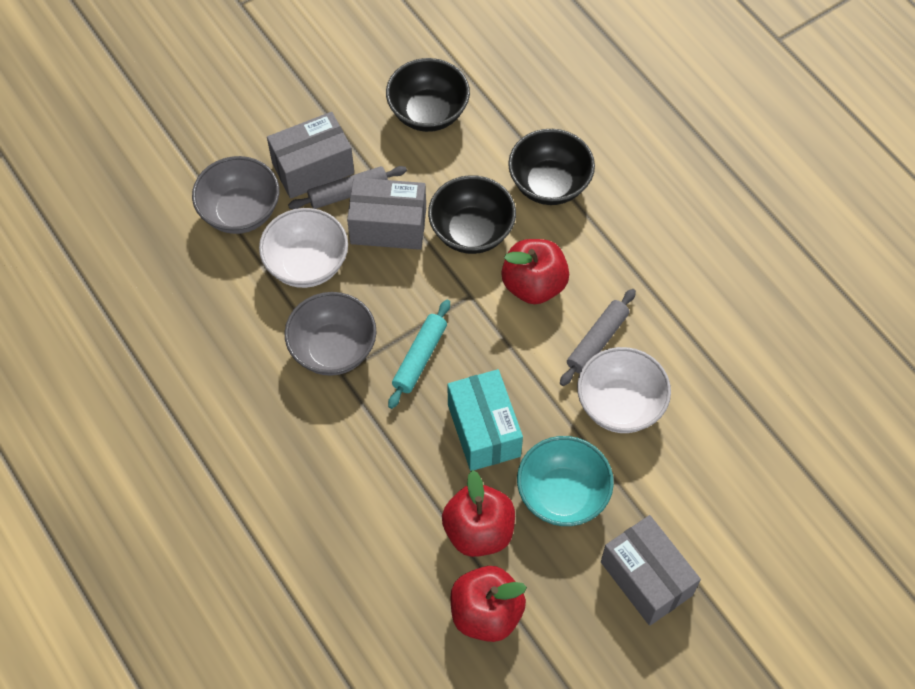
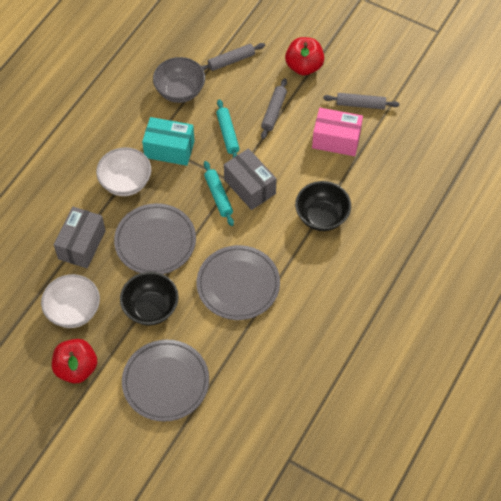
black bowl: 3 -> 2
grey bowl: 2 -> 1
grey box: 3 -> 2
grey plate: 0 -> 3
grey rolling pin: 2 -> 3
pink box: 0 -> 1
red apple: 3 -> 2
turquoise bowl: 1 -> 0
turquoise rolling pin: 1 -> 2

